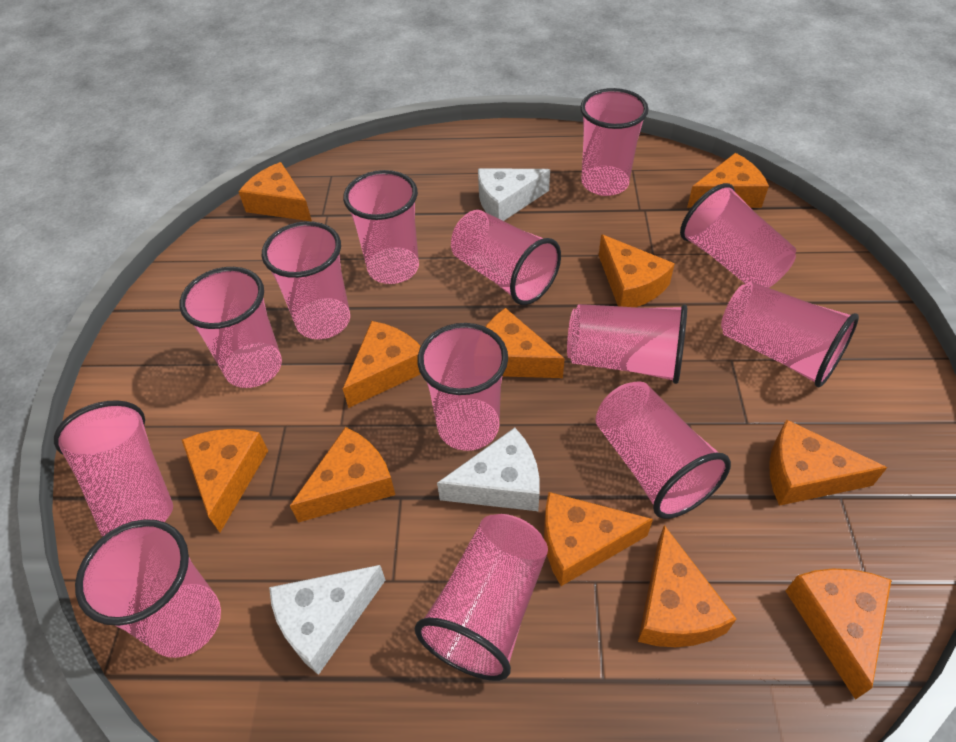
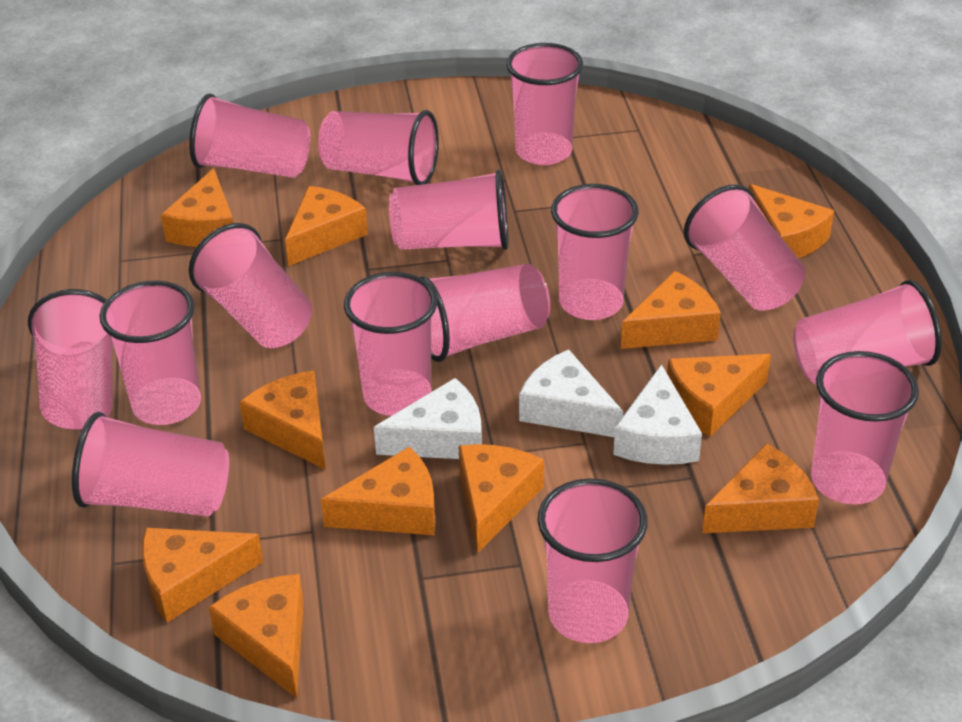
pink cup: 13 -> 15

